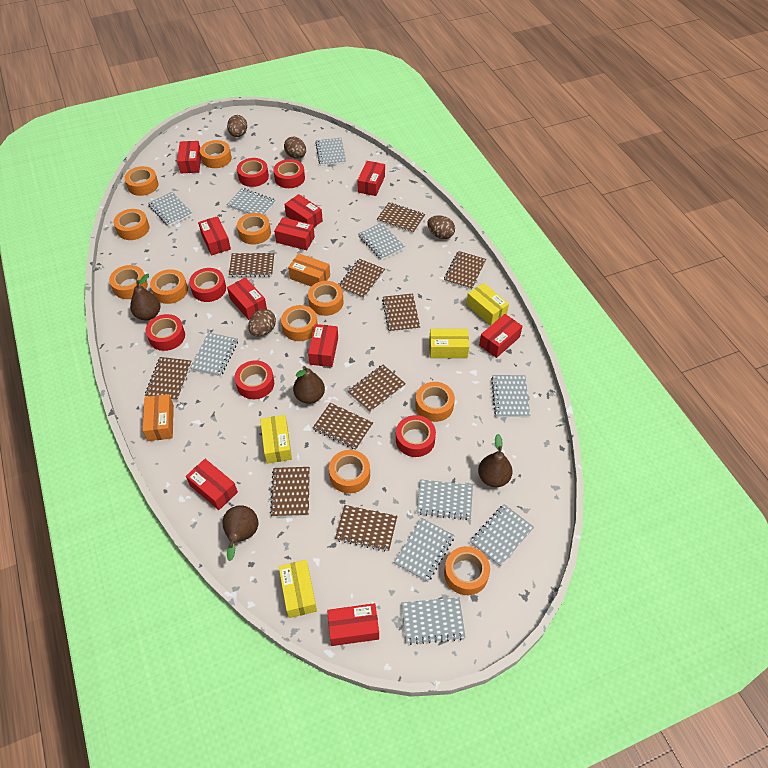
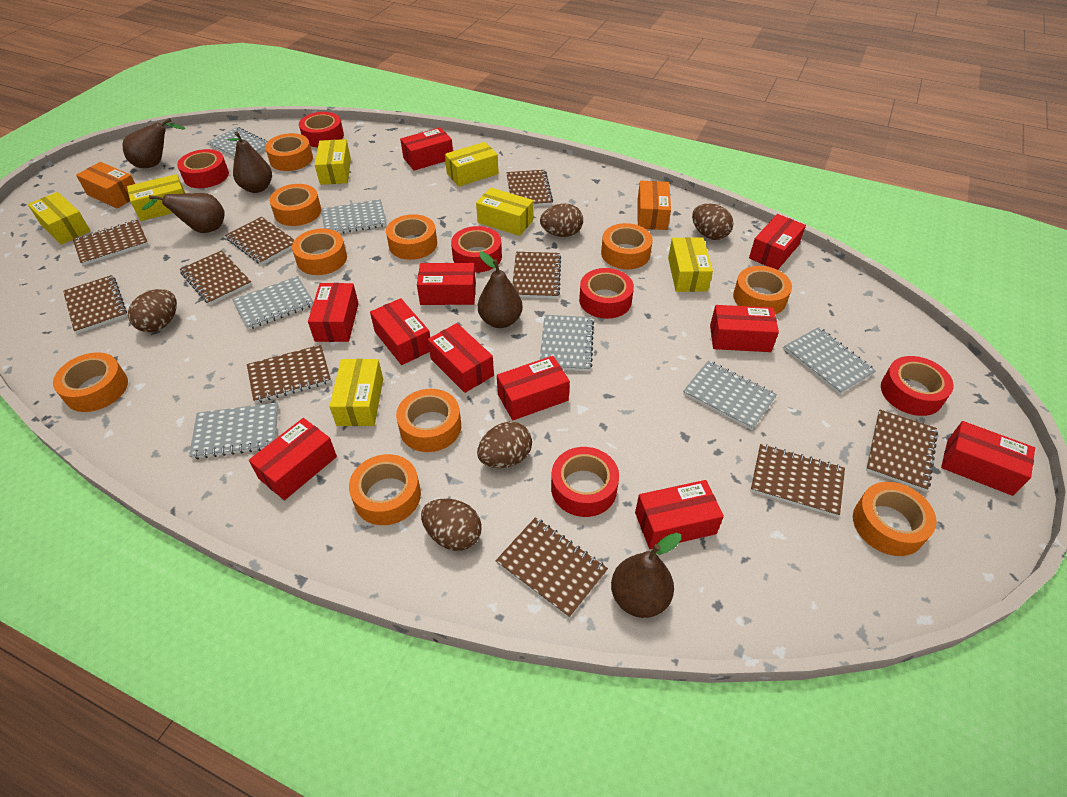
brown egg: 4 -> 5
brown pear: 4 -> 5
grey notebook: 10 -> 7
orange tape: 11 -> 10
red box: 10 -> 11
yellow box: 4 -> 7

